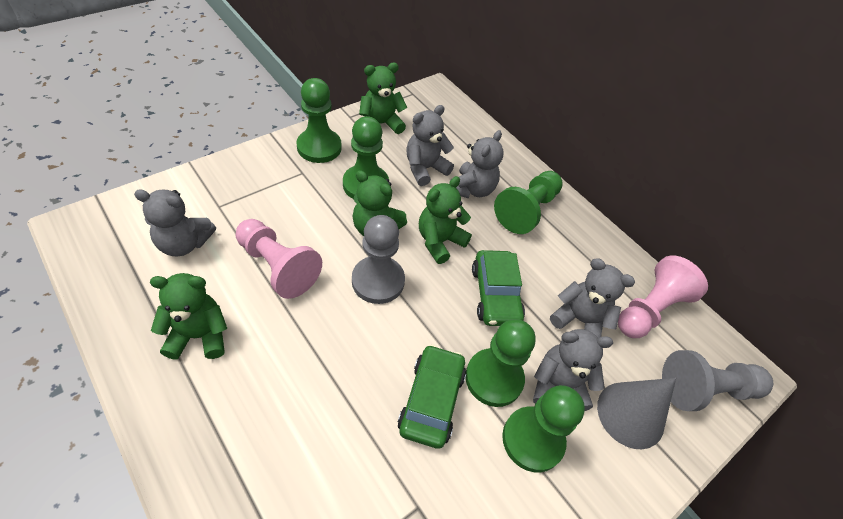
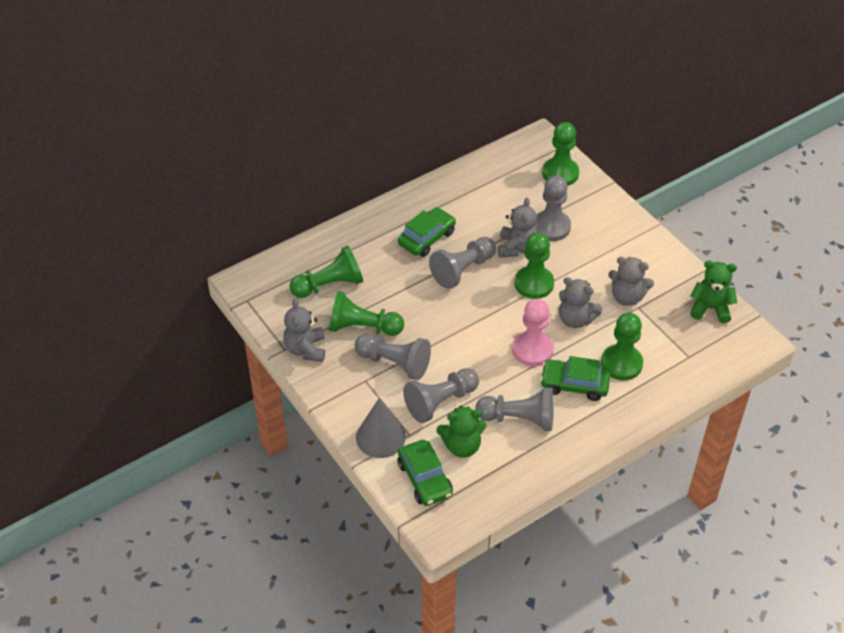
green car: 2 -> 3
green teddy bear: 4 -> 2
grey pawn: 2 -> 5
grey teddy bear: 5 -> 4
pink pawn: 2 -> 1

